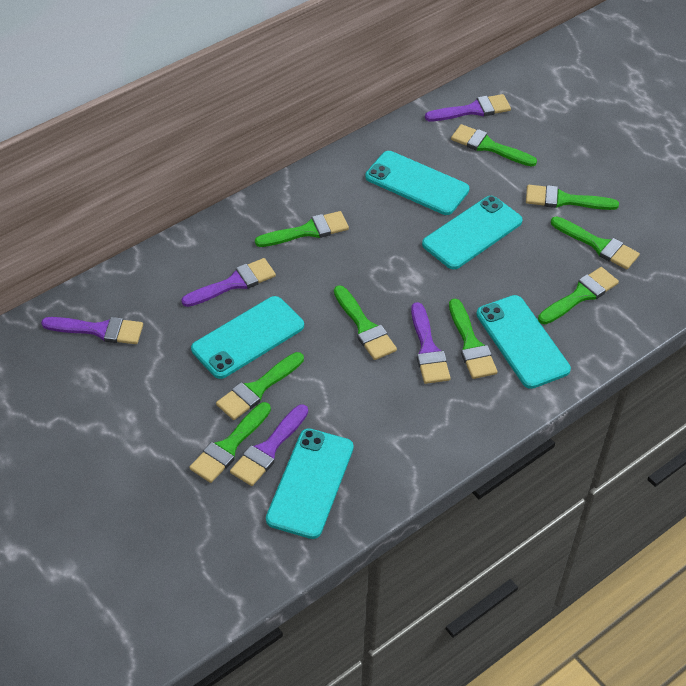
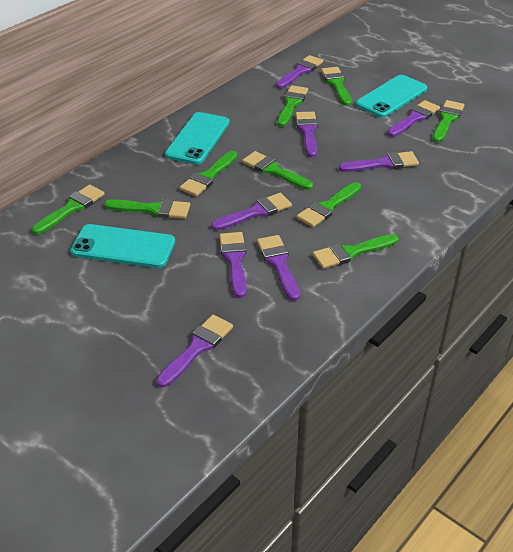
purple brush: 5 -> 8
turquoise phone: 5 -> 3

